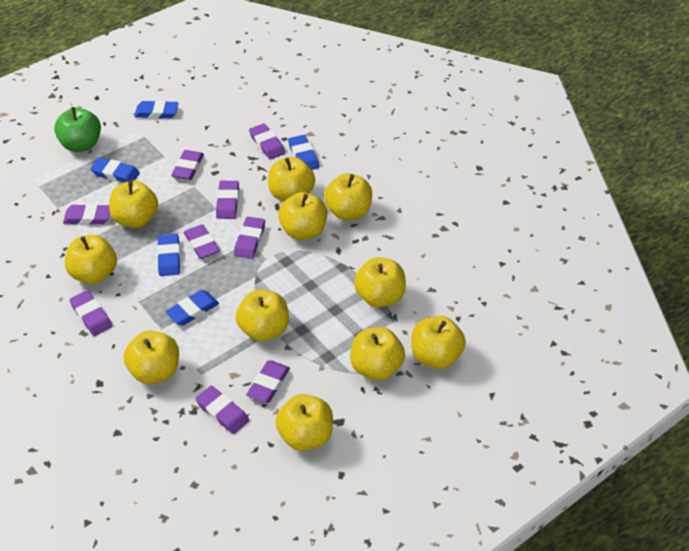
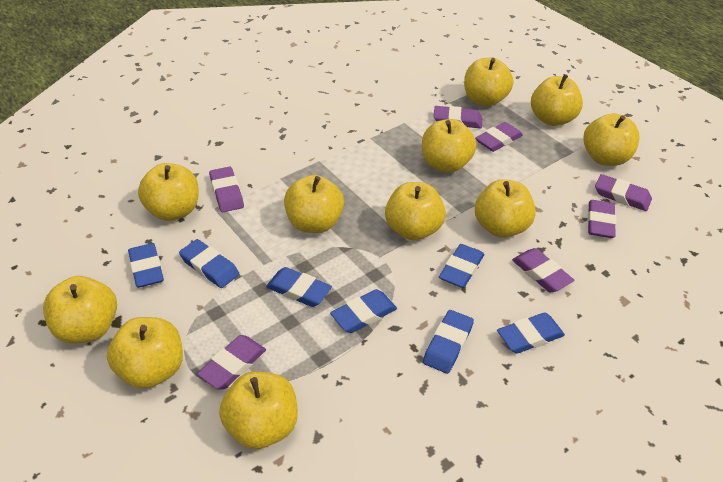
blue eraser: 5 -> 7
green apple: 1 -> 0
purple eraser: 9 -> 7

